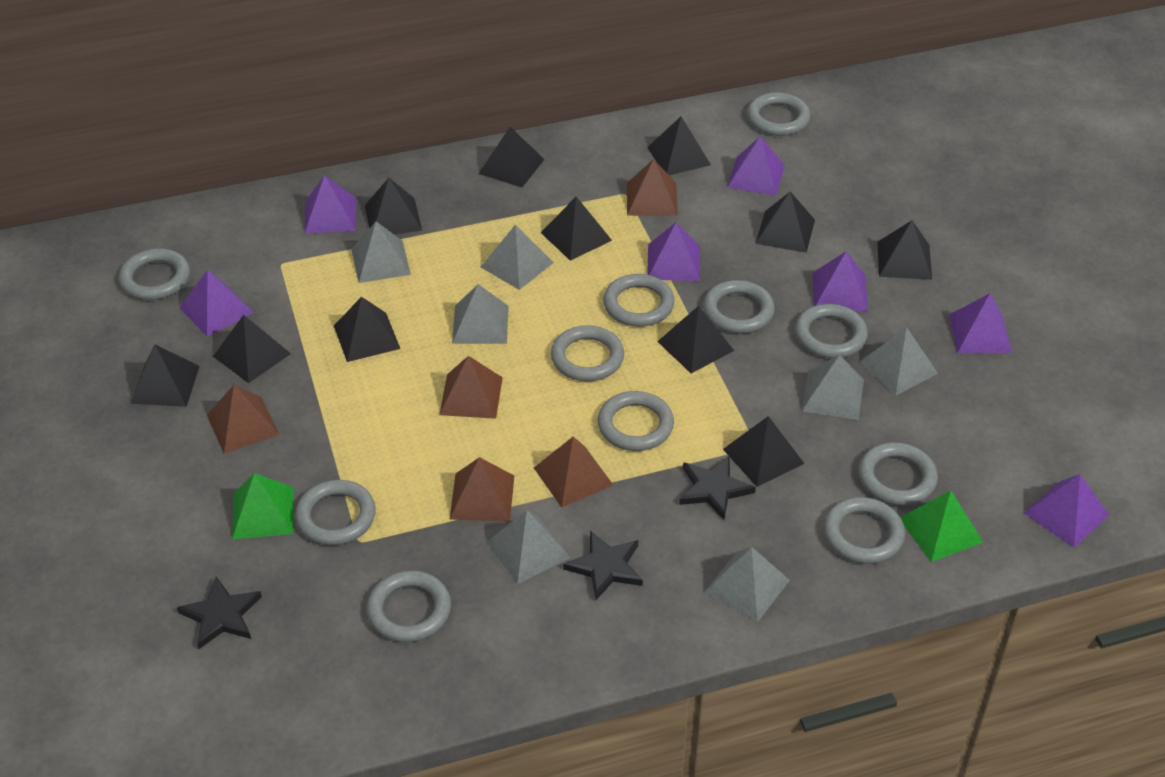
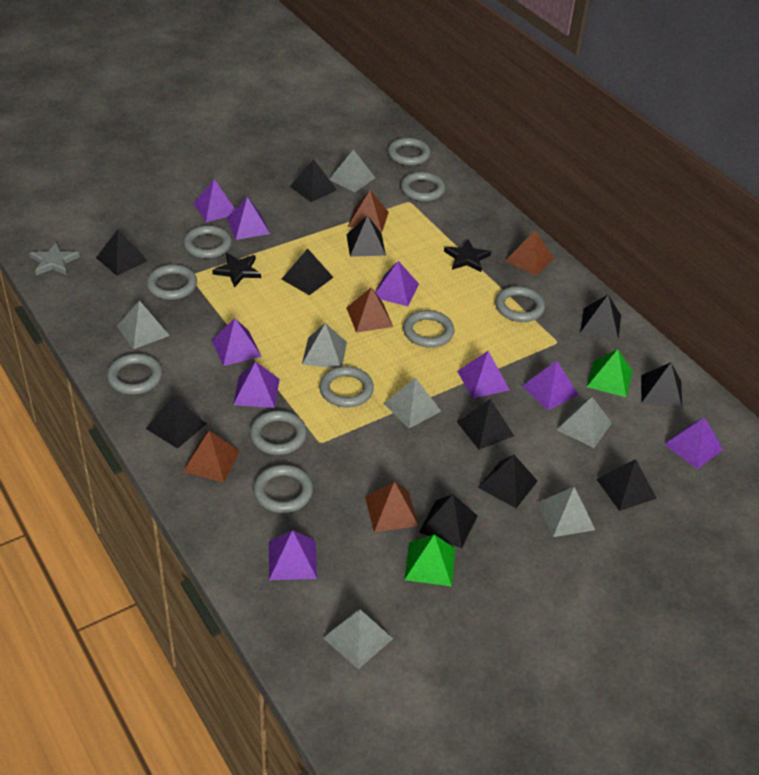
black star: 3 -> 2
grey ring: 11 -> 10
grey star: 0 -> 1
purple pyramid: 7 -> 9

